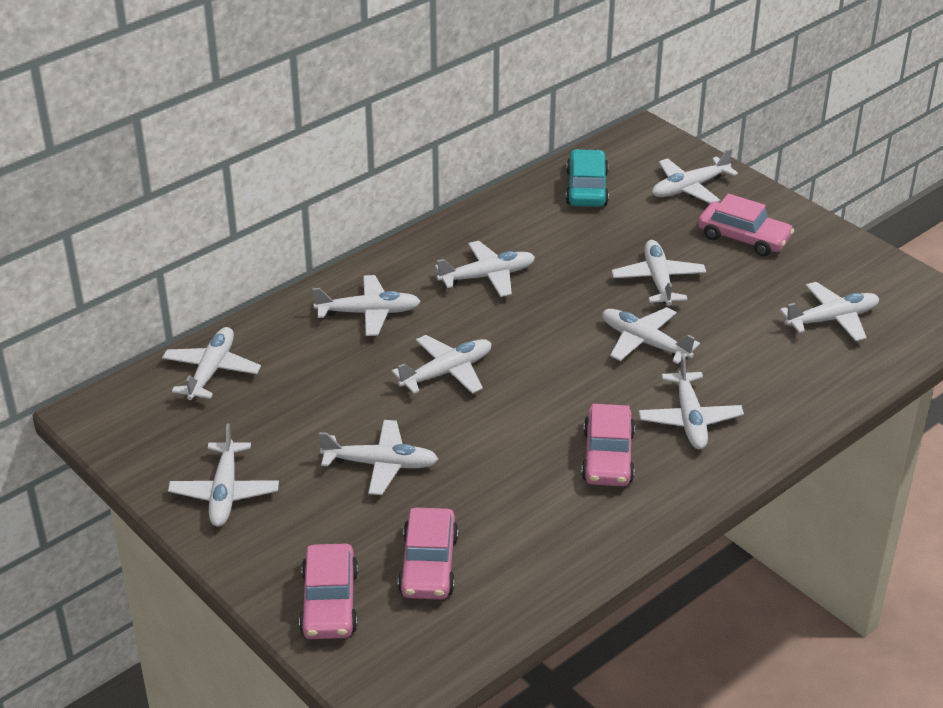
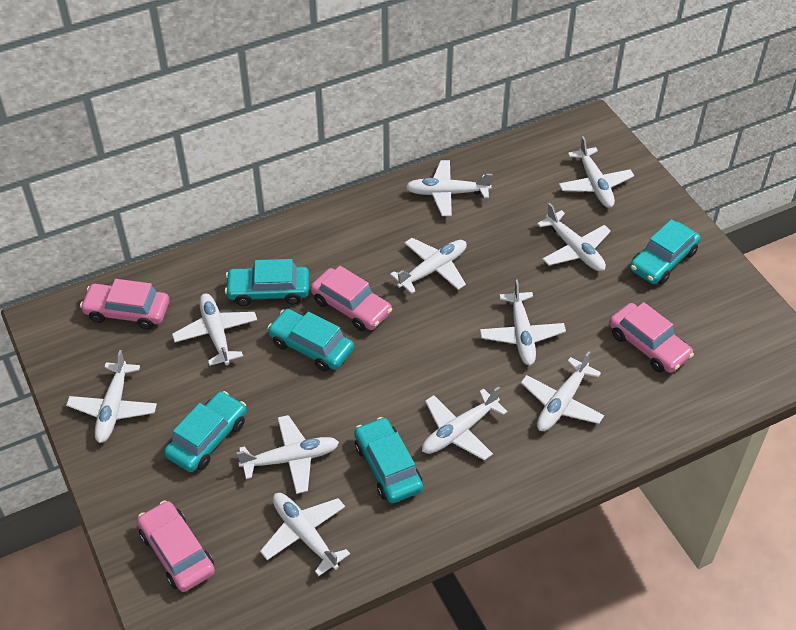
turquoise car: 1 -> 5

